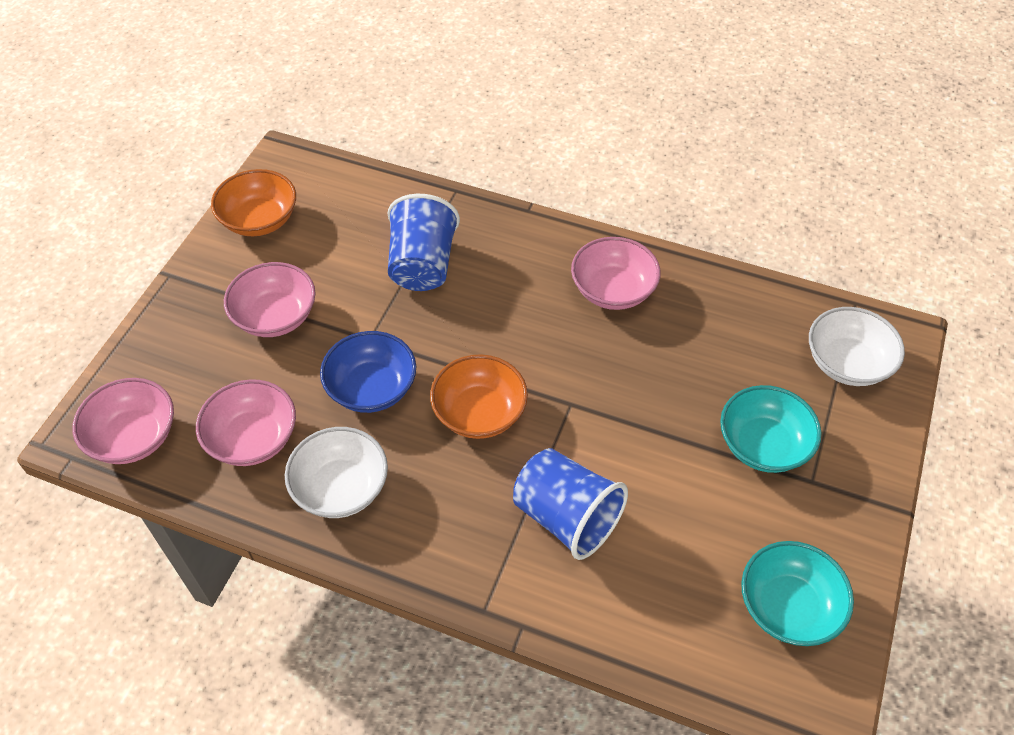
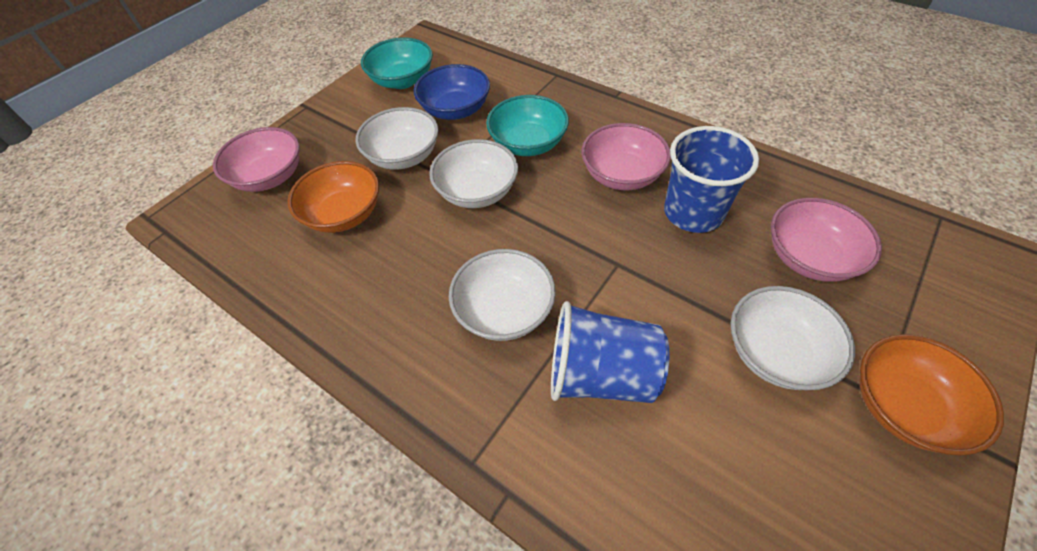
pink bowl: 4 -> 3
white bowl: 2 -> 4

